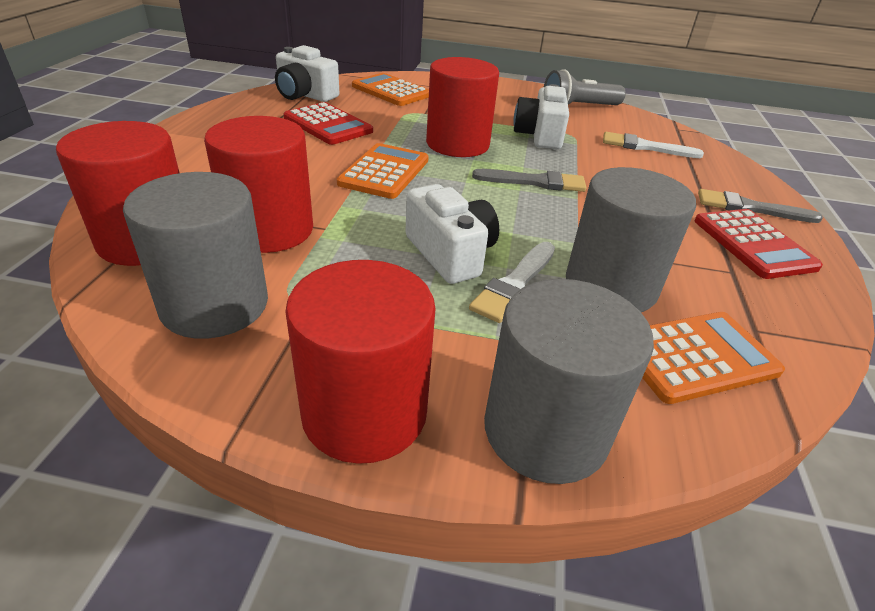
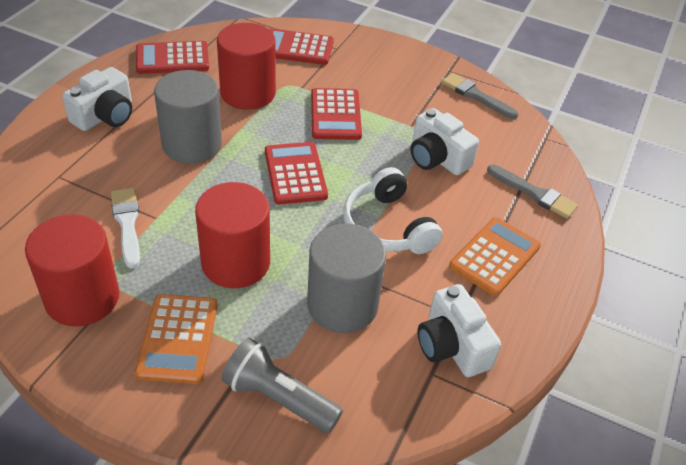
grey cylinder: 3 -> 2
orange calculator: 3 -> 2
red calculator: 2 -> 4
red cylinder: 4 -> 3
white brush: 2 -> 1
white headphones: 0 -> 1

